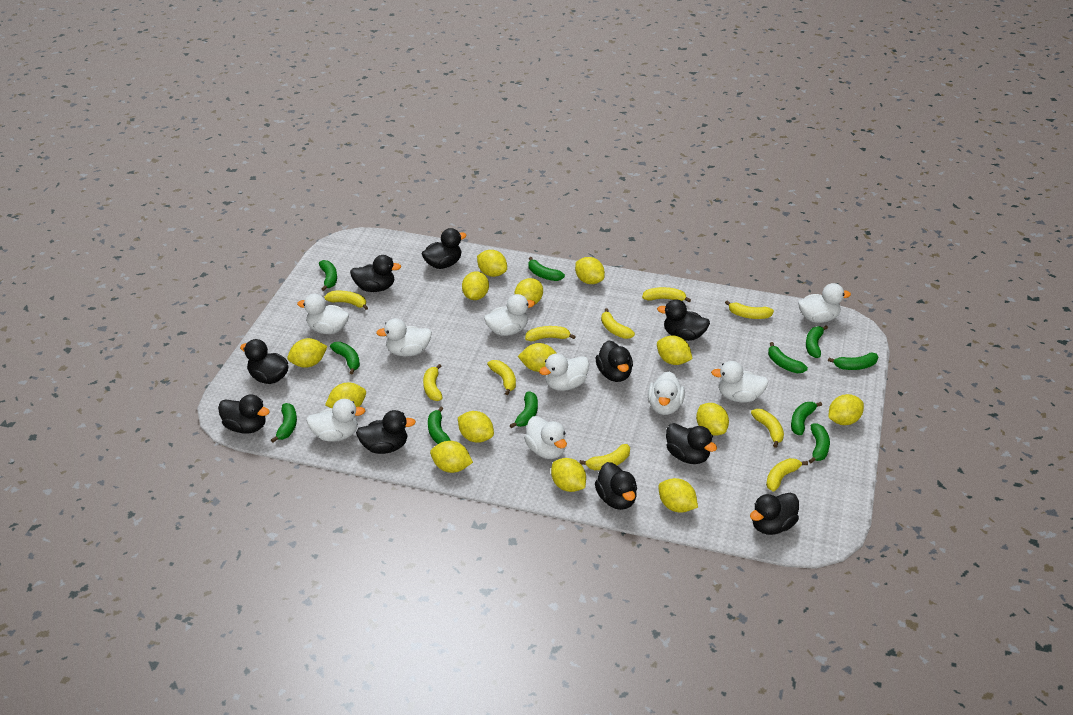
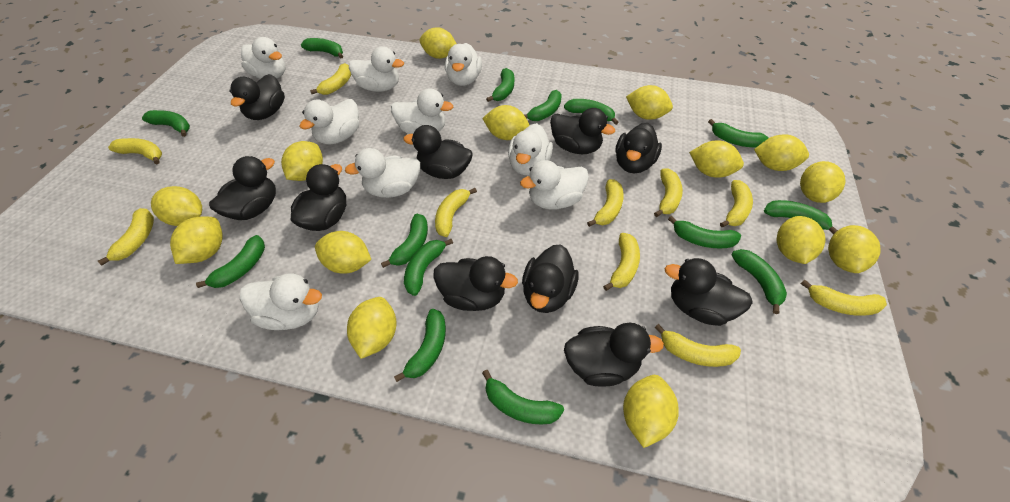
green banana: 11 -> 14

